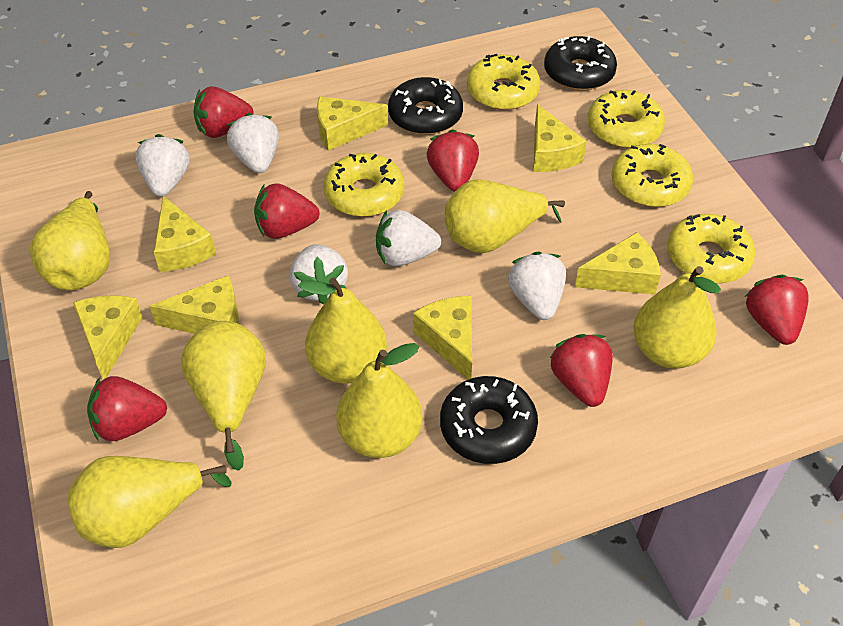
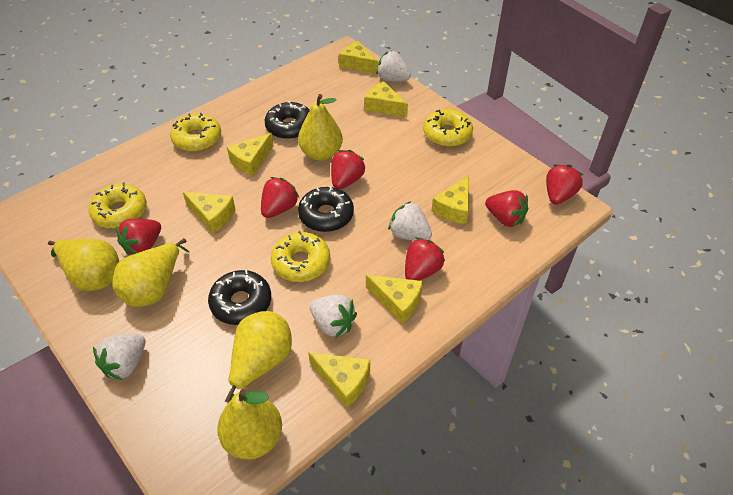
white strawberry: 5 -> 4
yellow donut: 5 -> 4
yellow pear: 7 -> 5

